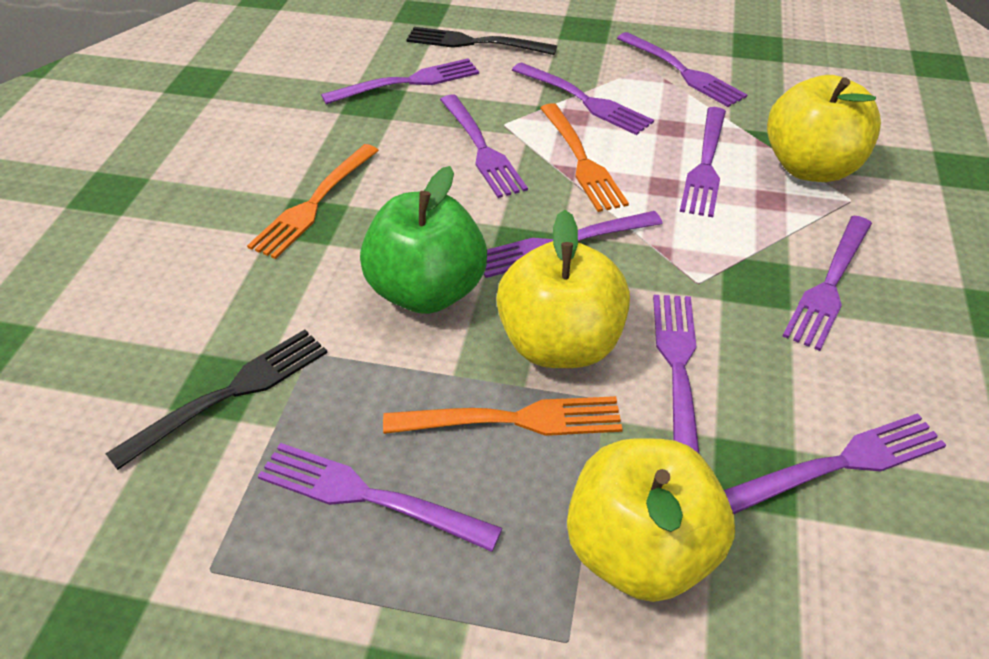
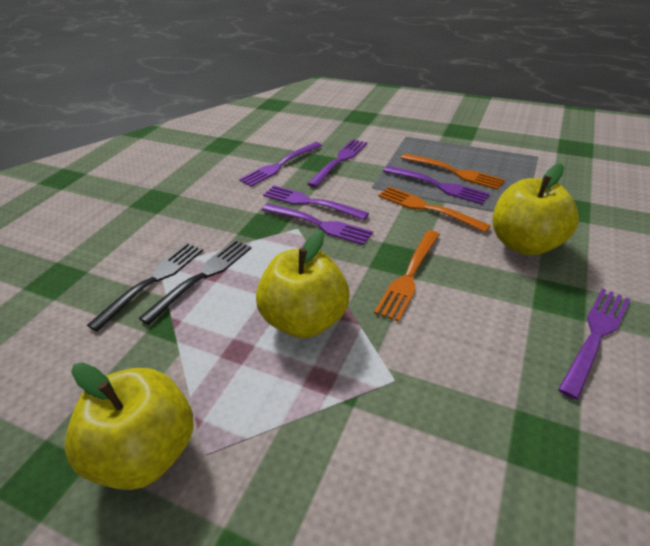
green apple: 1 -> 0
purple fork: 10 -> 6

